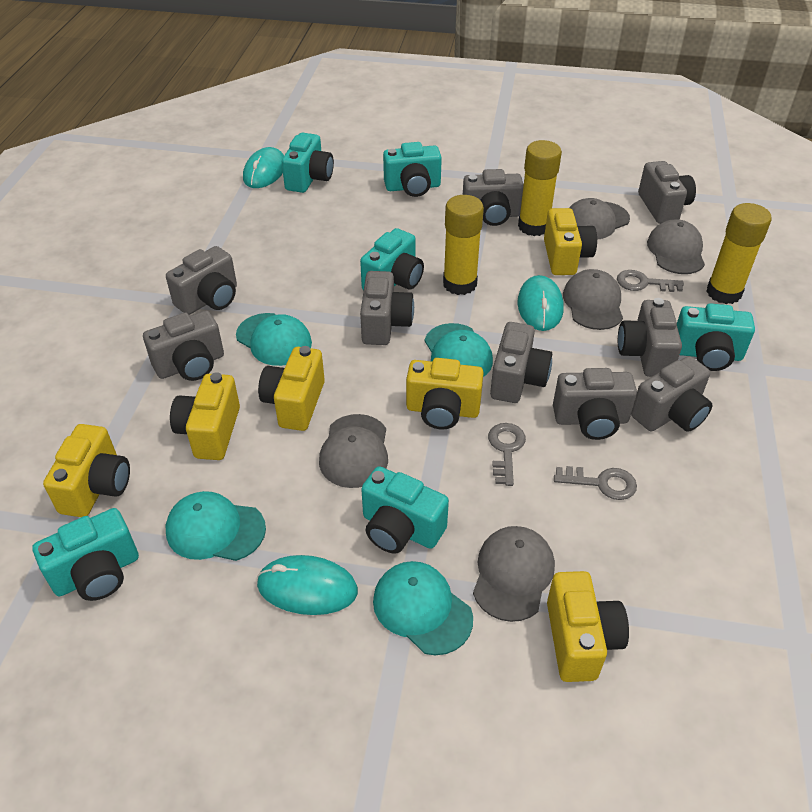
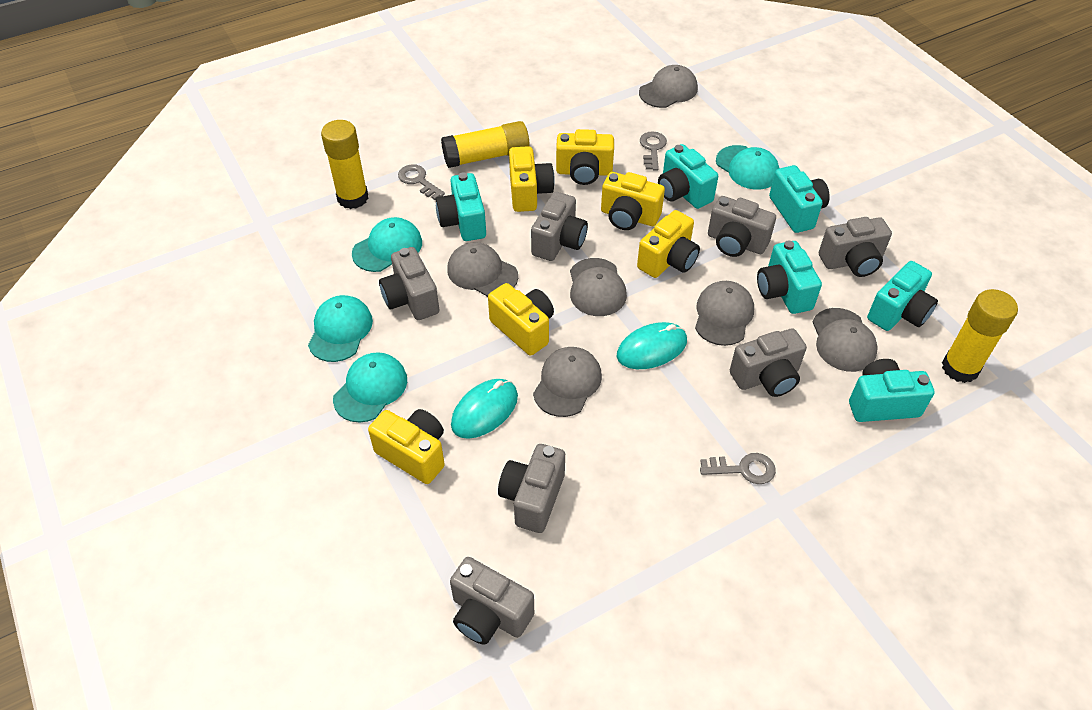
grey camera: 9 -> 7
grey cap: 5 -> 6
turquoise mouse: 3 -> 2

